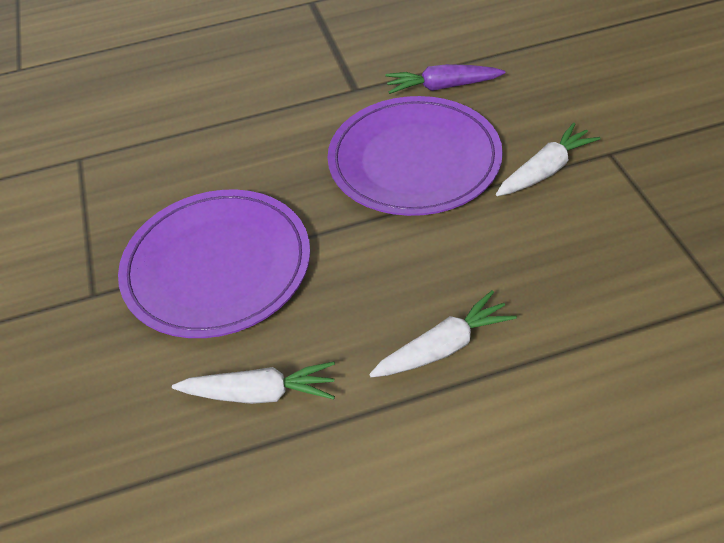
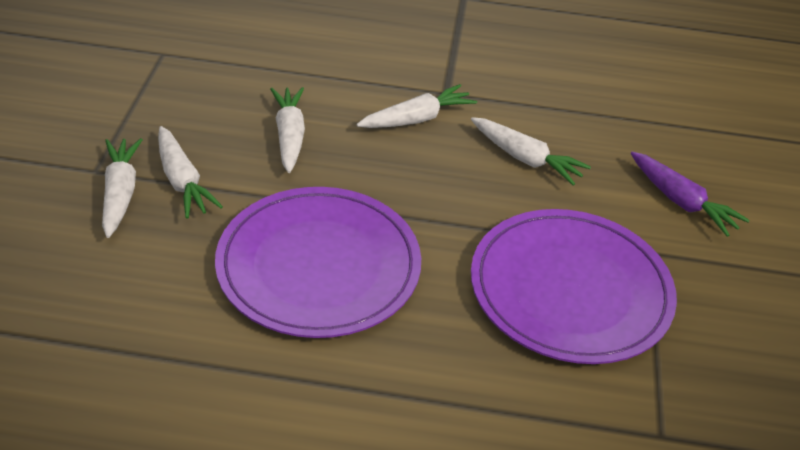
white carrot: 3 -> 5

